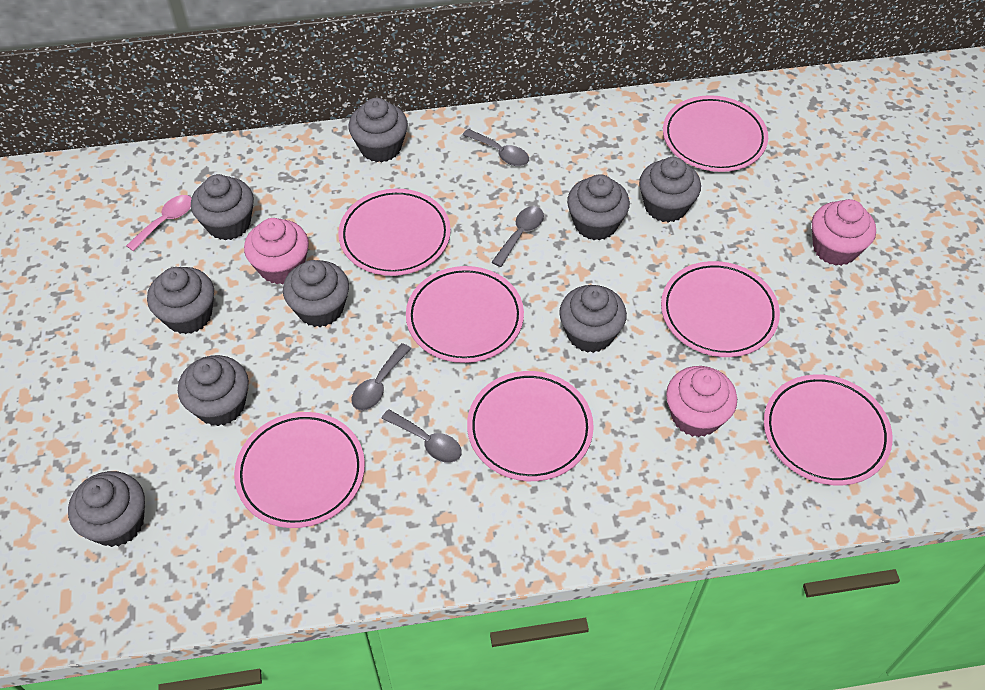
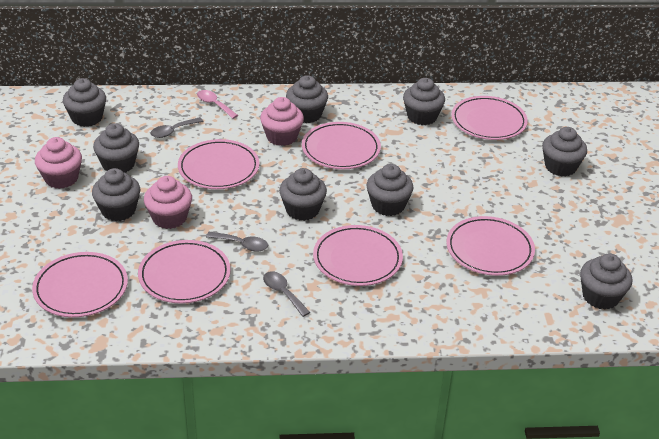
grey spoon: 4 -> 3

